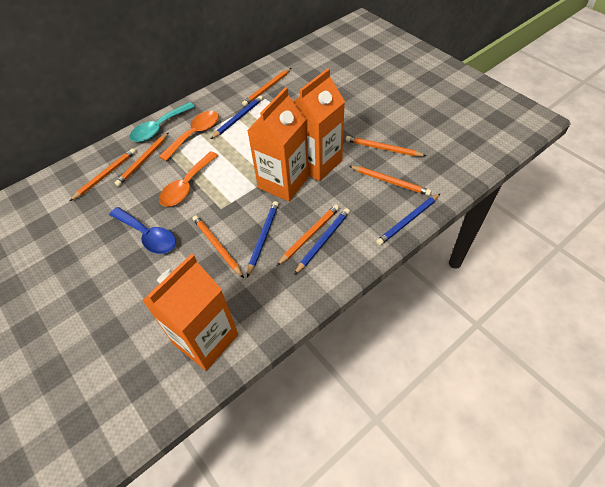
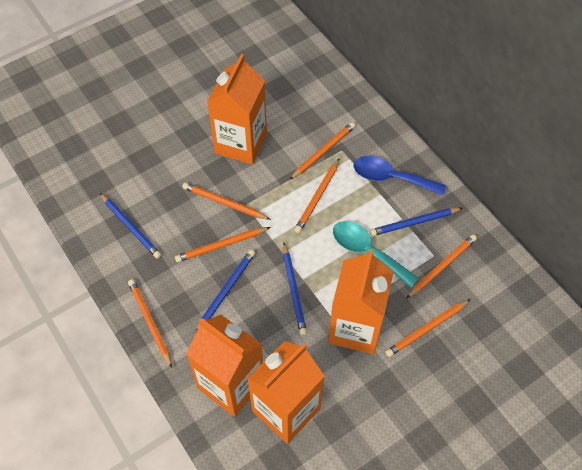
orange carton: 3 -> 4
orange spoon: 2 -> 0

